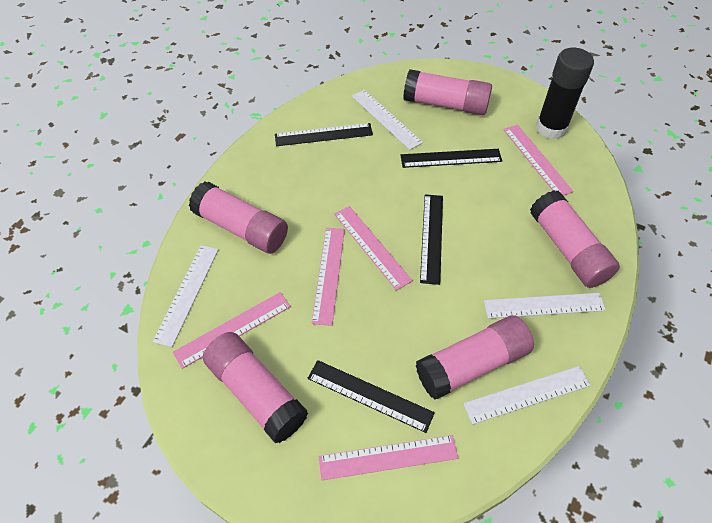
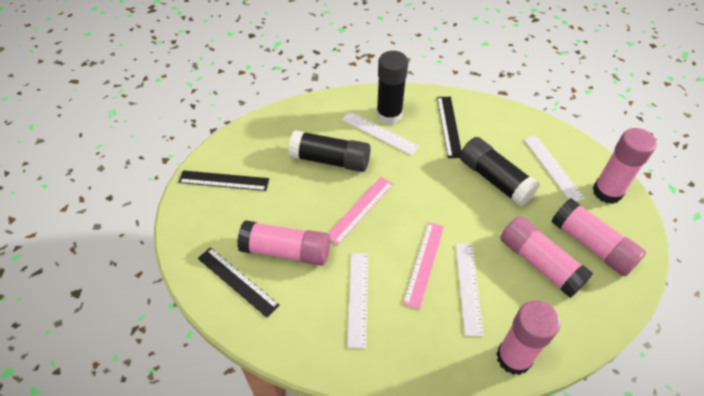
black glue stick: 1 -> 3
black ruler: 4 -> 3
pink ruler: 5 -> 2

